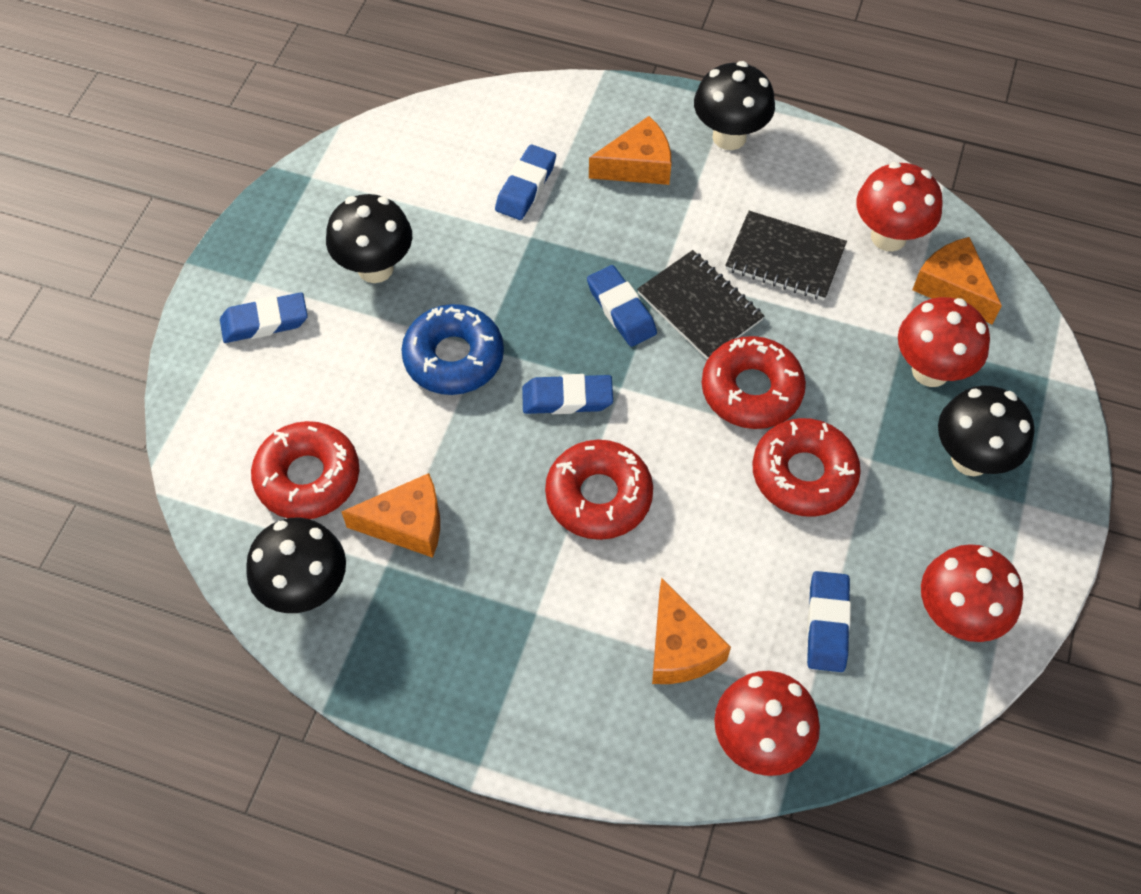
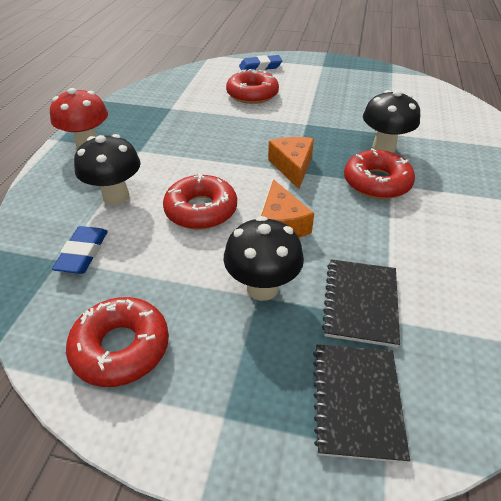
black mushroom: 4 -> 3
blue donut: 1 -> 0
blue eraser: 5 -> 2
orange cheese: 4 -> 2
red mushroom: 4 -> 1

